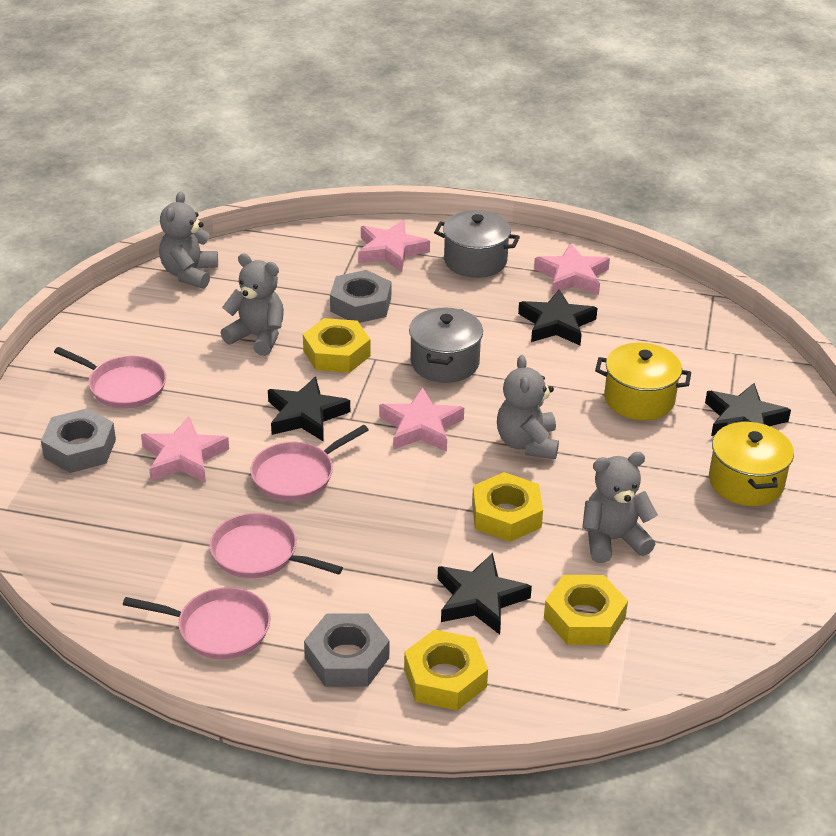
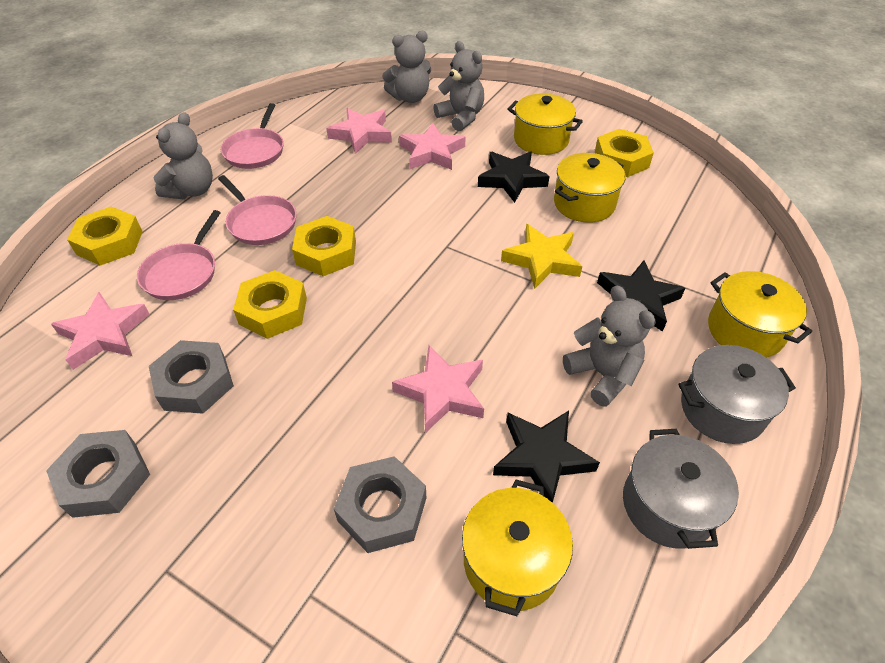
black star: 4 -> 3
pink pan: 4 -> 3
yellow pot: 2 -> 4
yellow star: 0 -> 1

